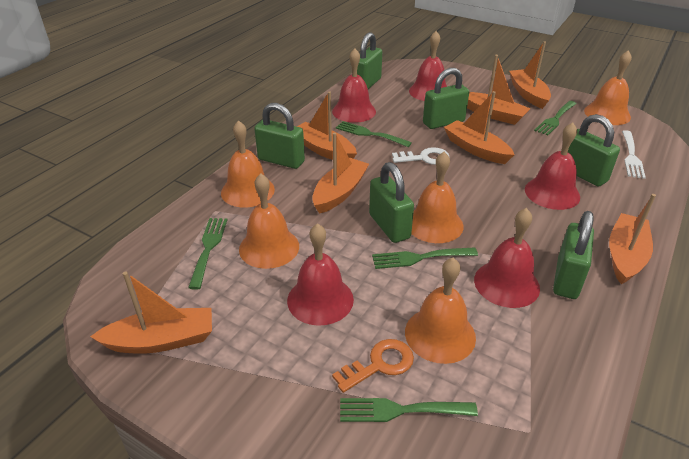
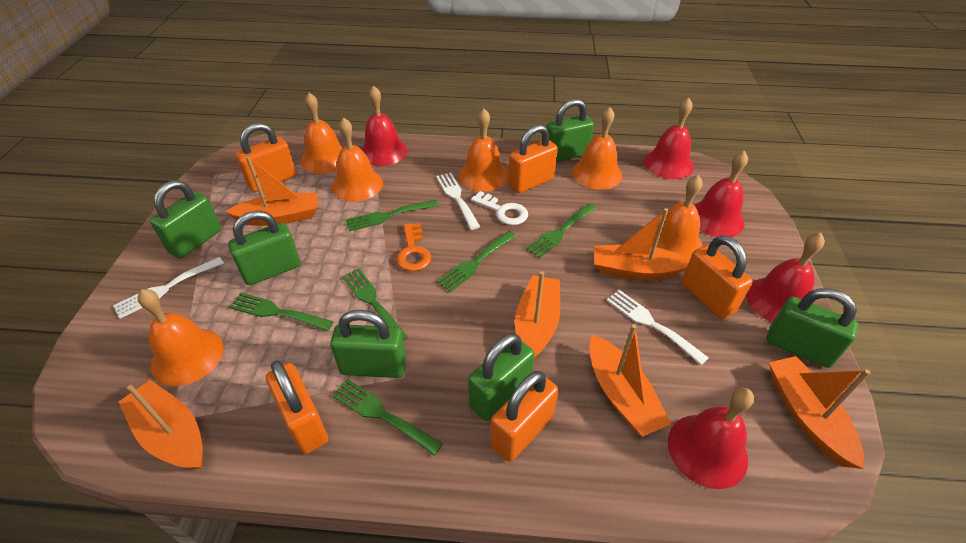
green fork: 5 -> 6
orange bell: 5 -> 6
orange boat: 7 -> 6
orange padlock: 0 -> 5
white fork: 1 -> 3

